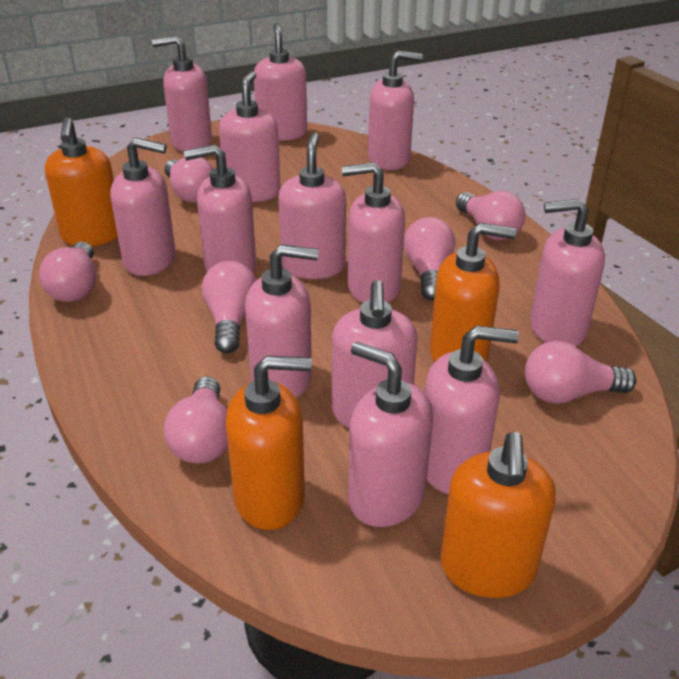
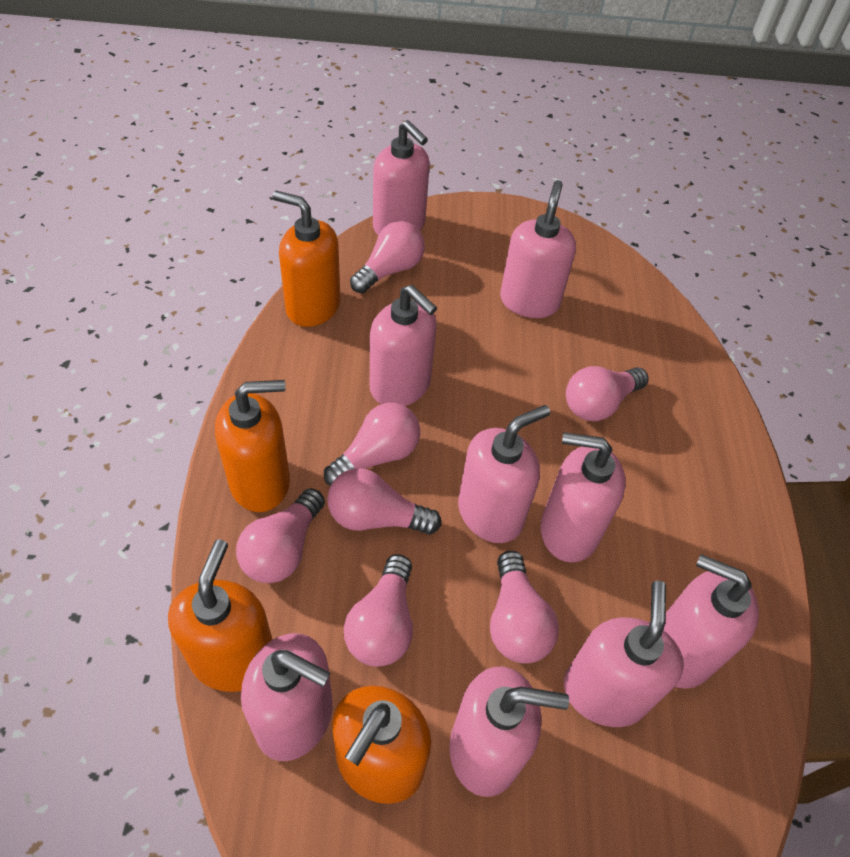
pink soap dispenser: 13 -> 9

